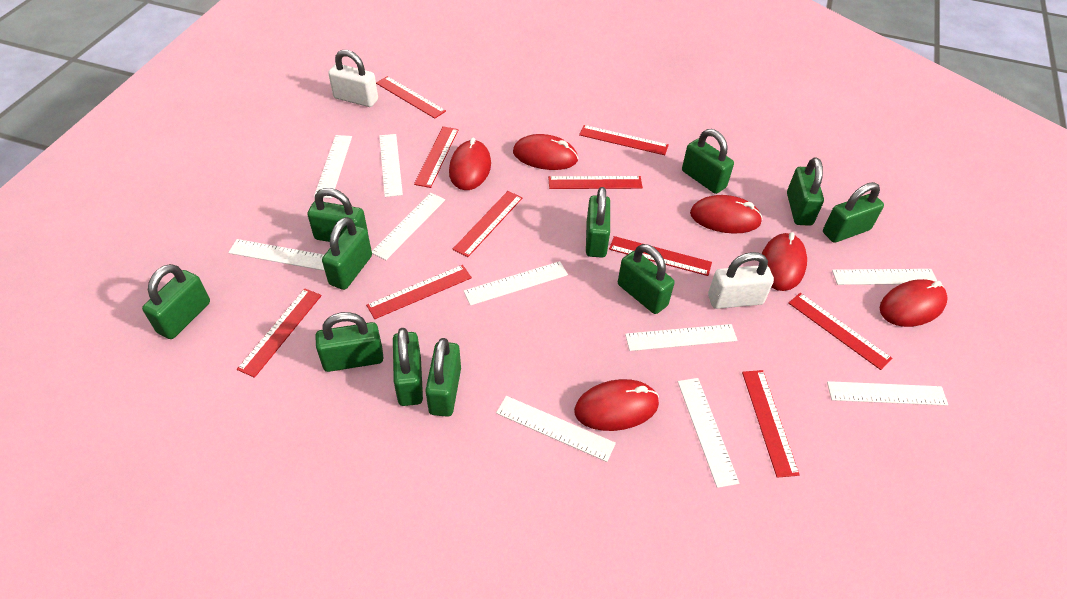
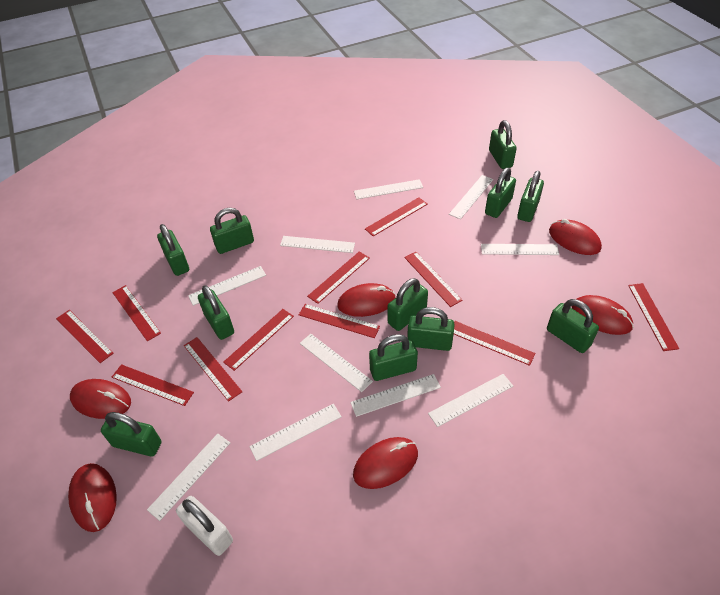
red ruler: 10 -> 11
white padlock: 2 -> 1

